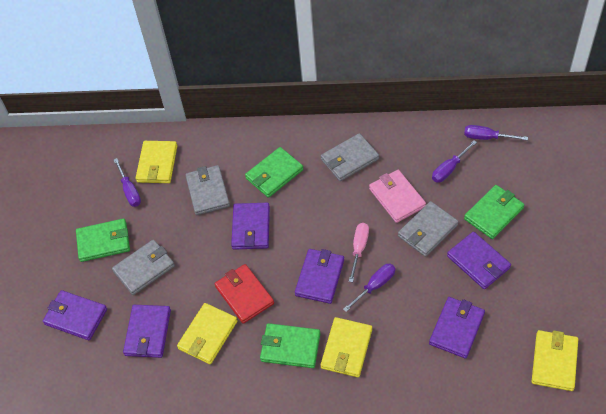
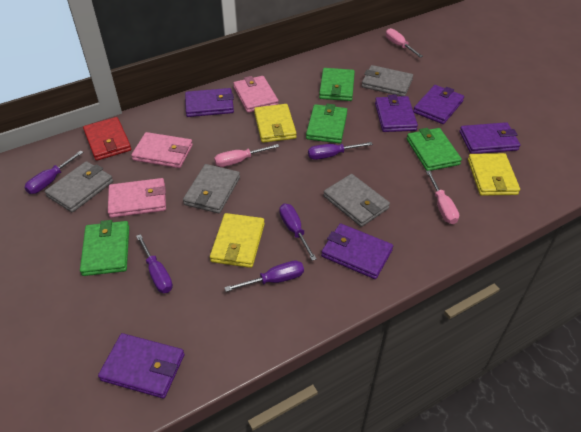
pink screwdriver: 1 -> 3
pink wallet: 1 -> 3
purple screwdriver: 4 -> 5
yellow wallet: 4 -> 3

